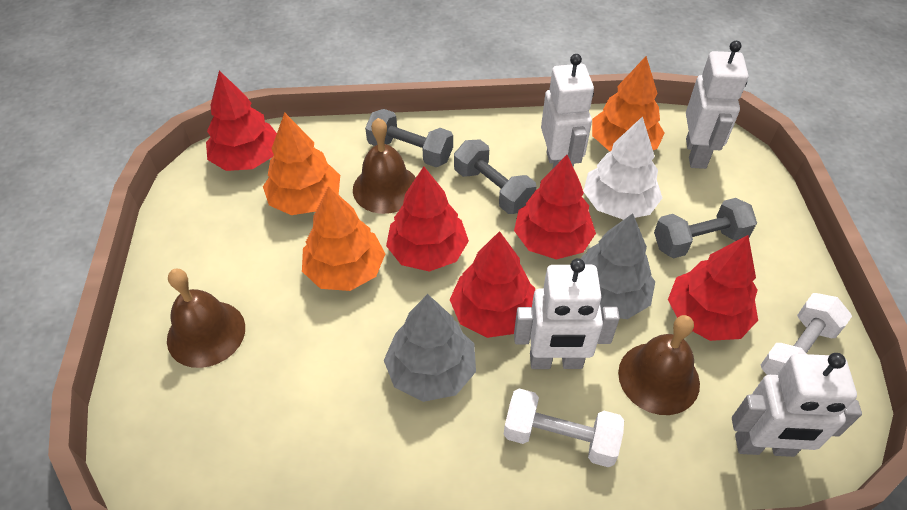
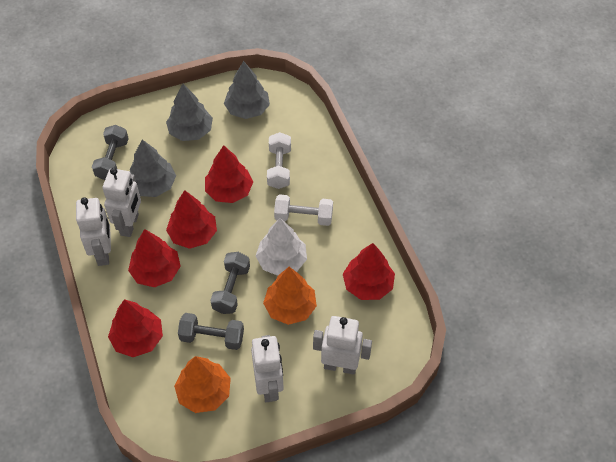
brown bell: 3 -> 0
grey tree: 2 -> 3
orange tree: 3 -> 2

